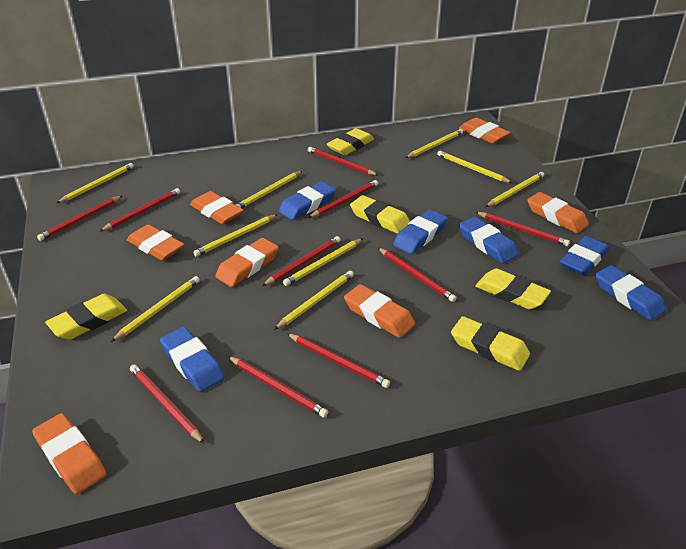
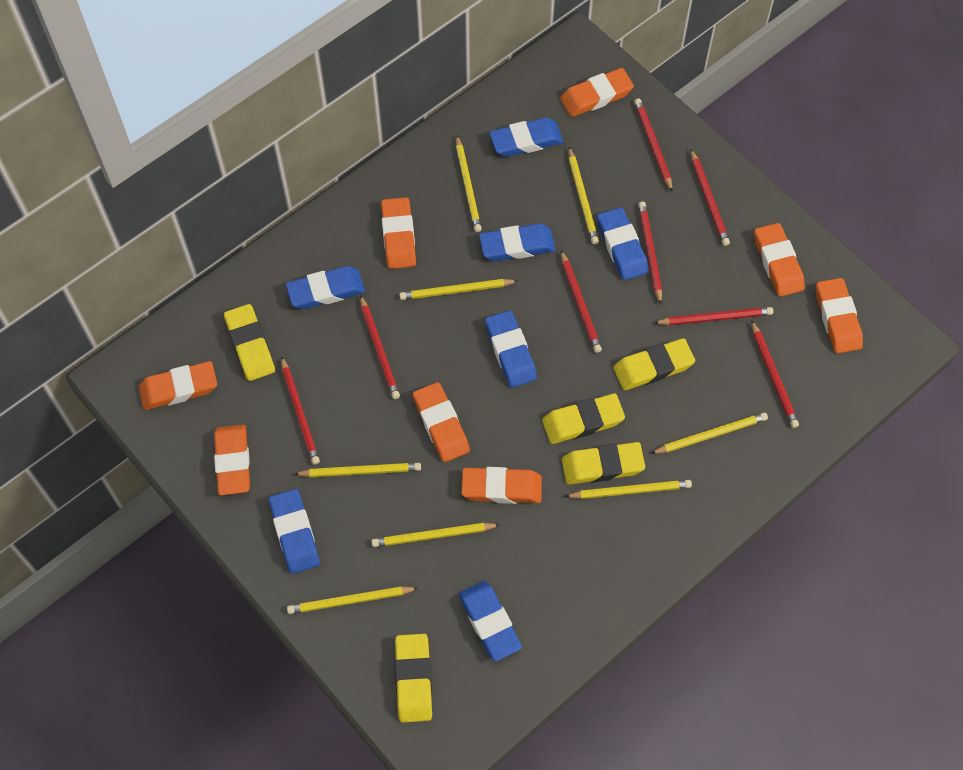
blue eraser: 6 -> 7
orange eraser: 7 -> 8
red pencil: 10 -> 8
yellow pencil: 9 -> 8

